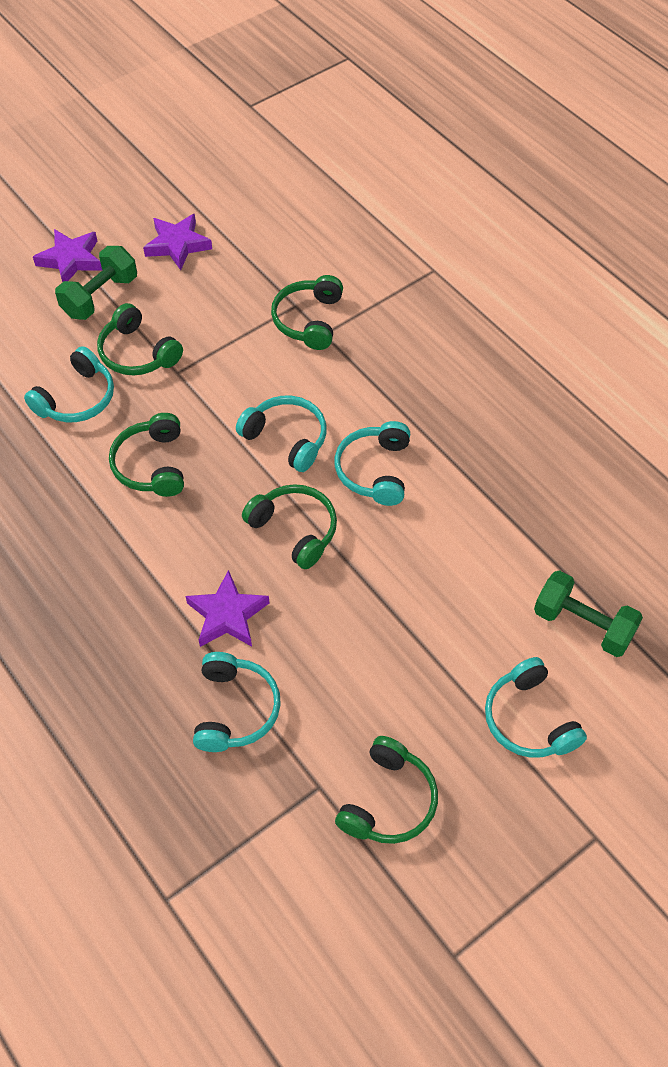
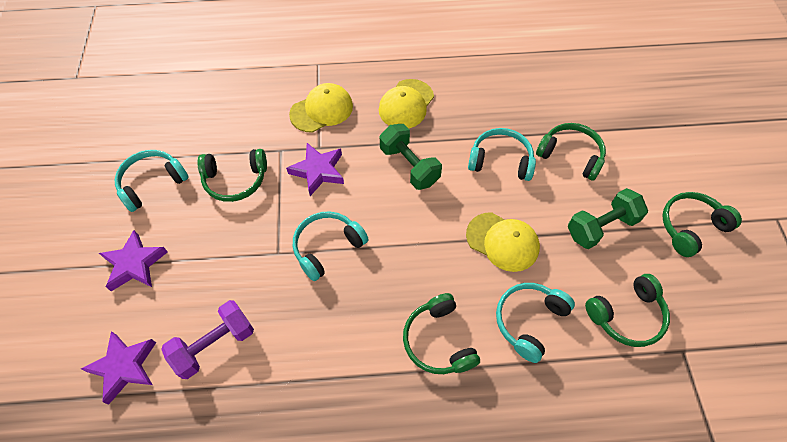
purple dumbbell: 0 -> 1
turquoise headphones: 5 -> 4
yellow cap: 0 -> 3

